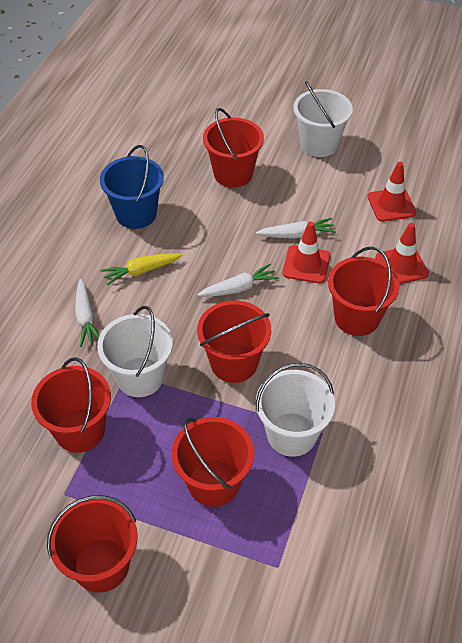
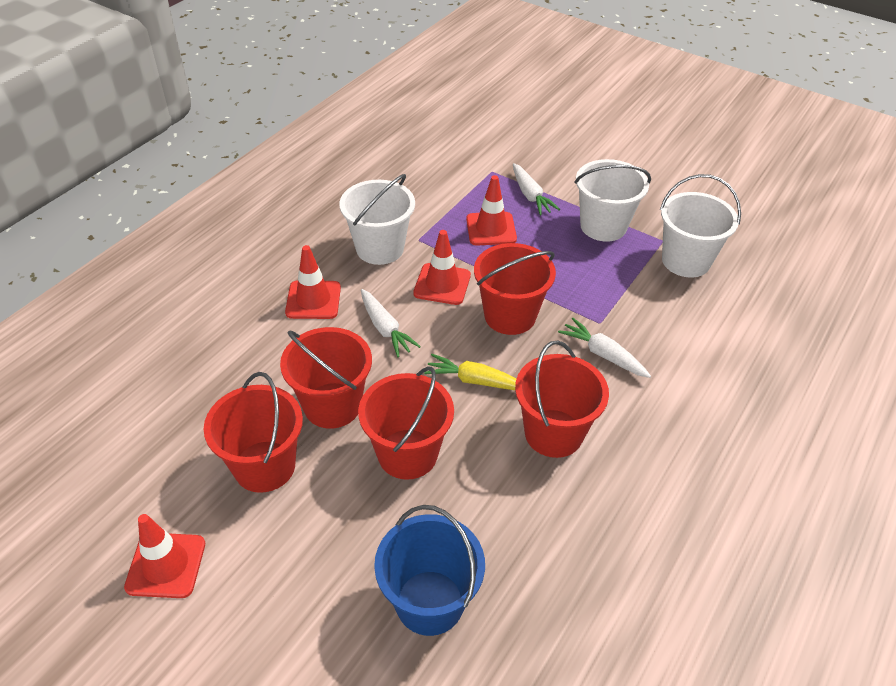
red bucket: 6 -> 5
red traffic cone: 3 -> 4

